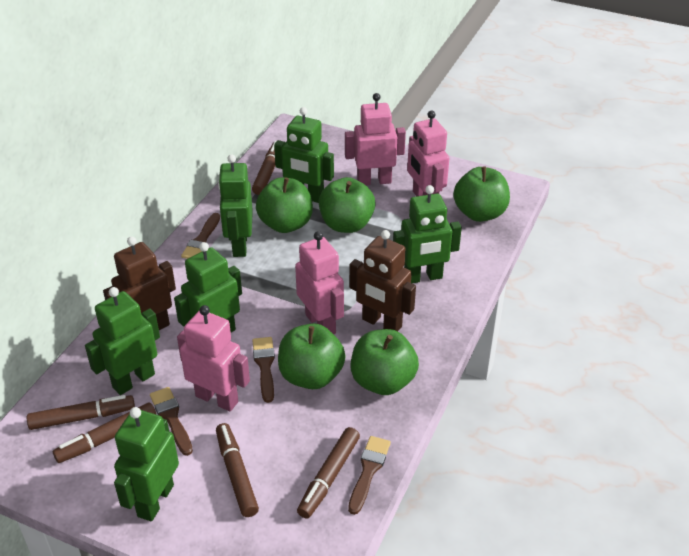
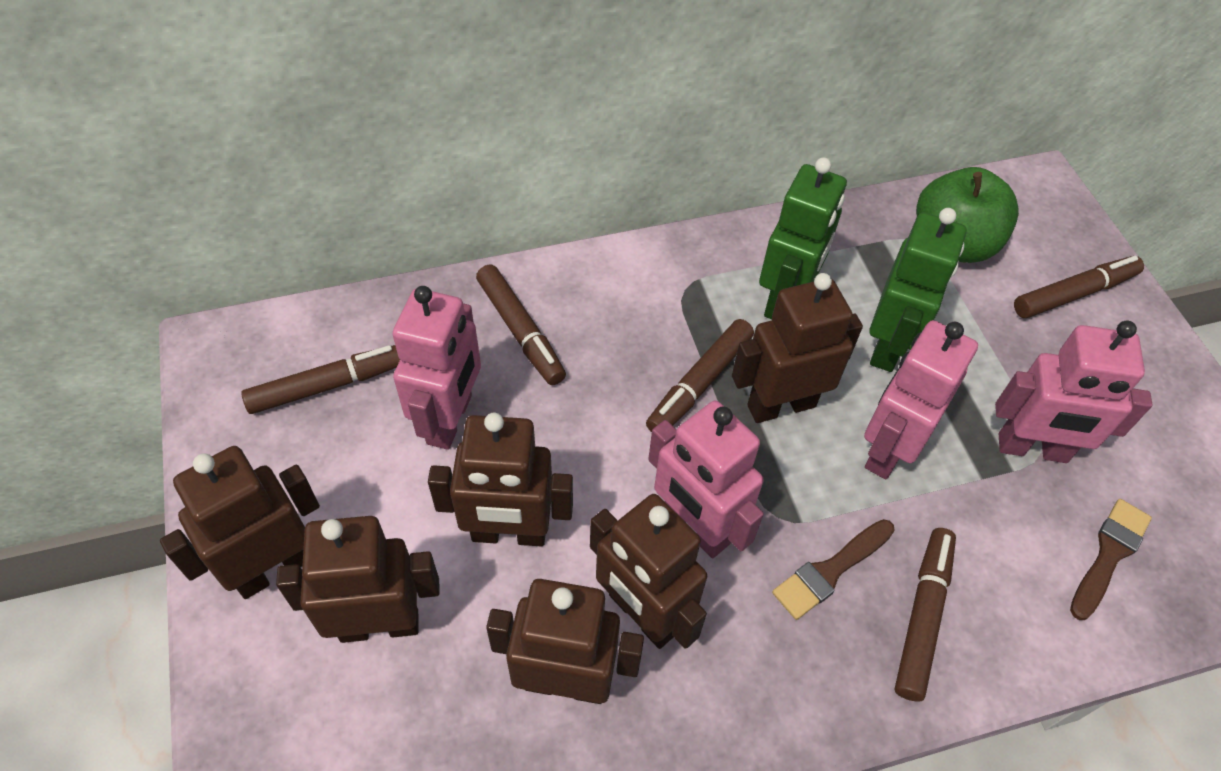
brown brush: 4 -> 2
brown robot: 2 -> 6
green apple: 5 -> 1
green robot: 6 -> 2

